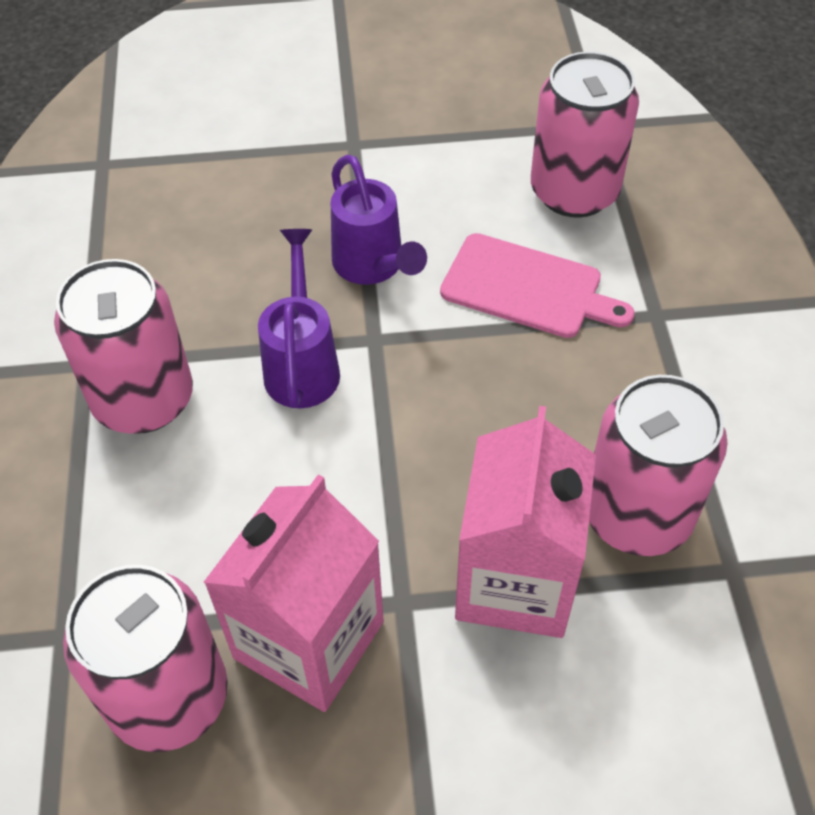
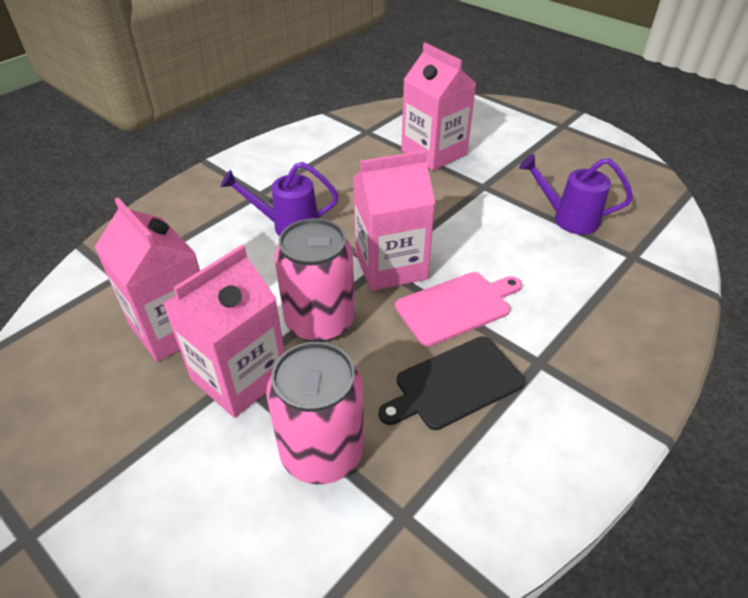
black cutting board: 0 -> 1
pink can: 4 -> 2
pink carton: 2 -> 4

